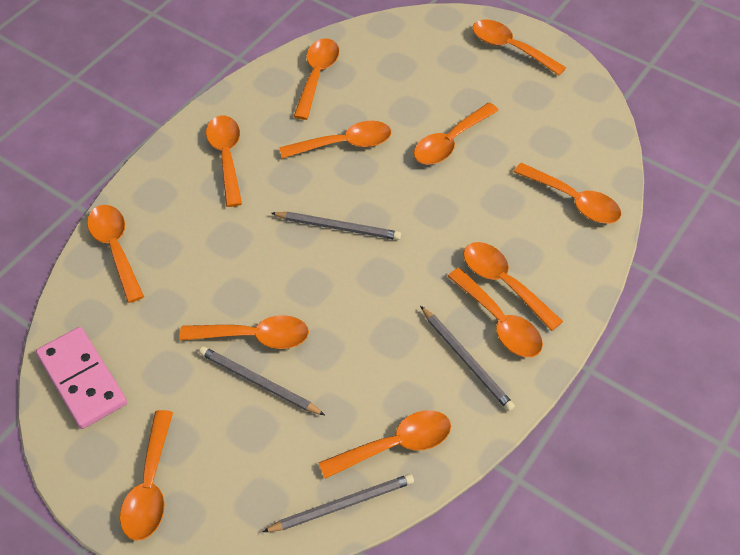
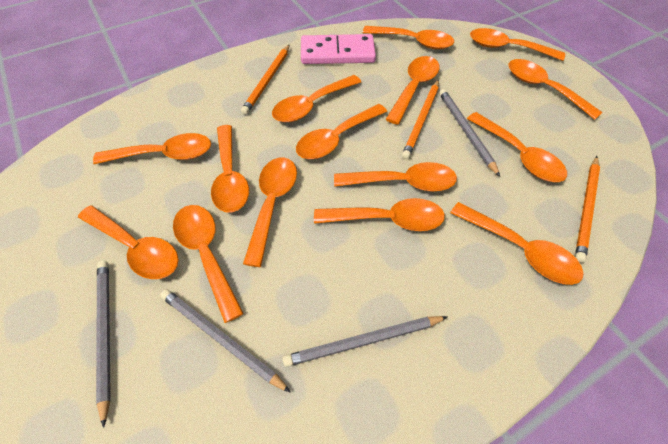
orange pencil: 0 -> 3
orange spoon: 12 -> 15

